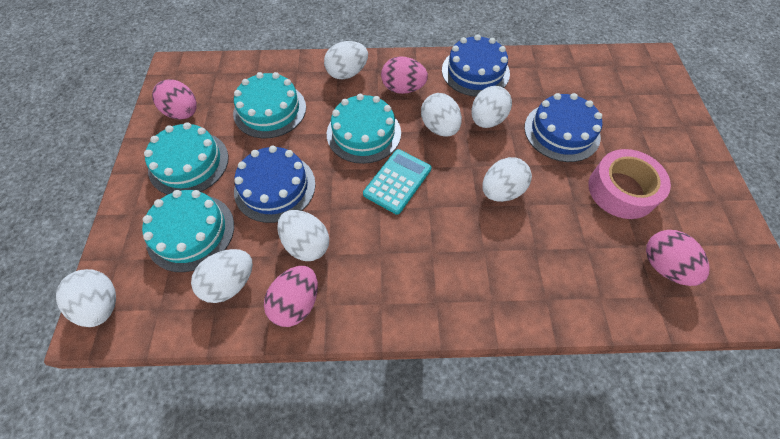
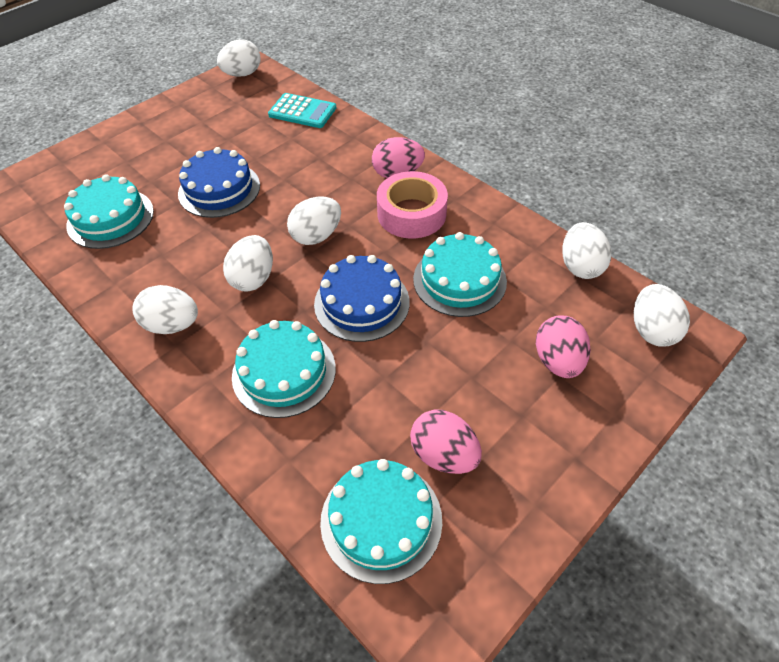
blue cake: 3 -> 2
pink egg: 4 -> 3
white egg: 7 -> 6

